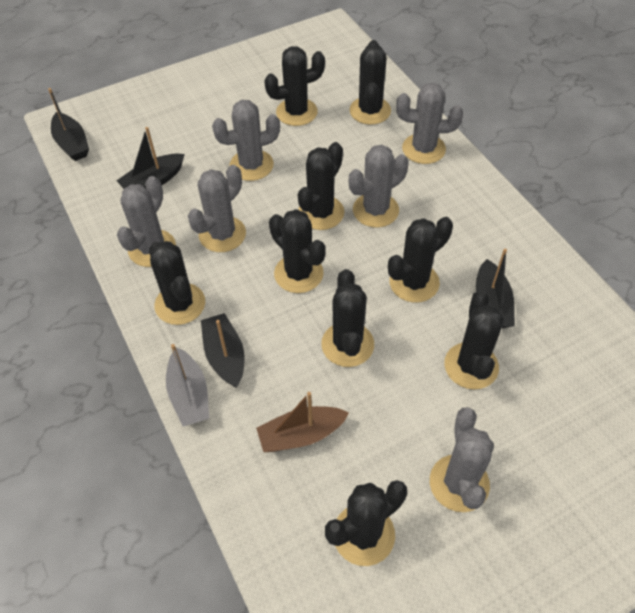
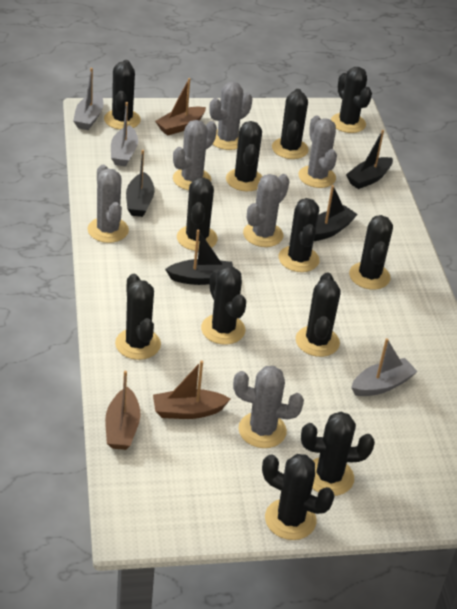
black cactus: 9 -> 12
brown boat: 1 -> 3
grey boat: 1 -> 3

